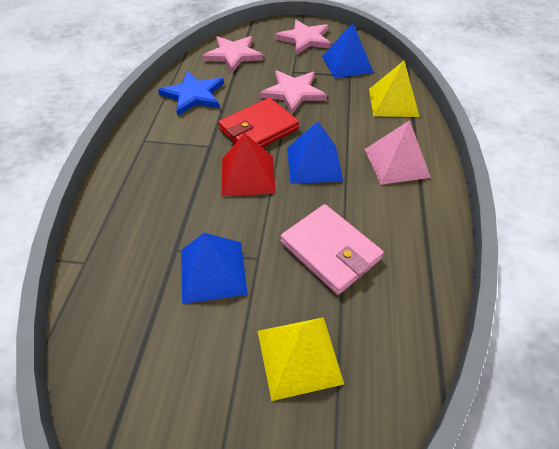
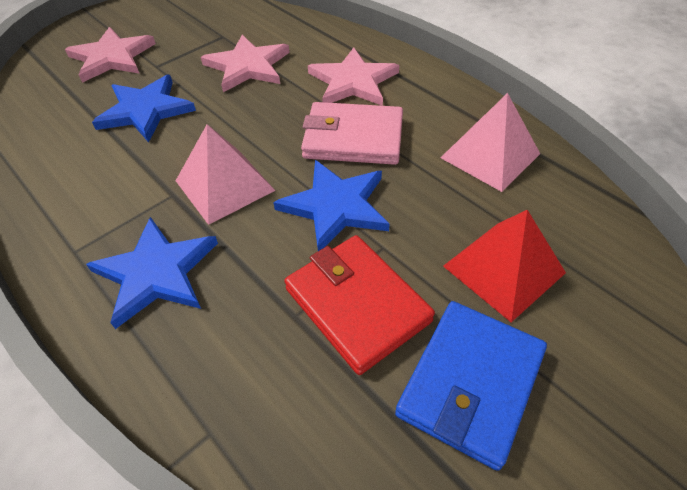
blue pyramid: 3 -> 0
blue star: 1 -> 3
blue wallet: 0 -> 1
pink pyramid: 1 -> 2
yellow pyramid: 2 -> 0

